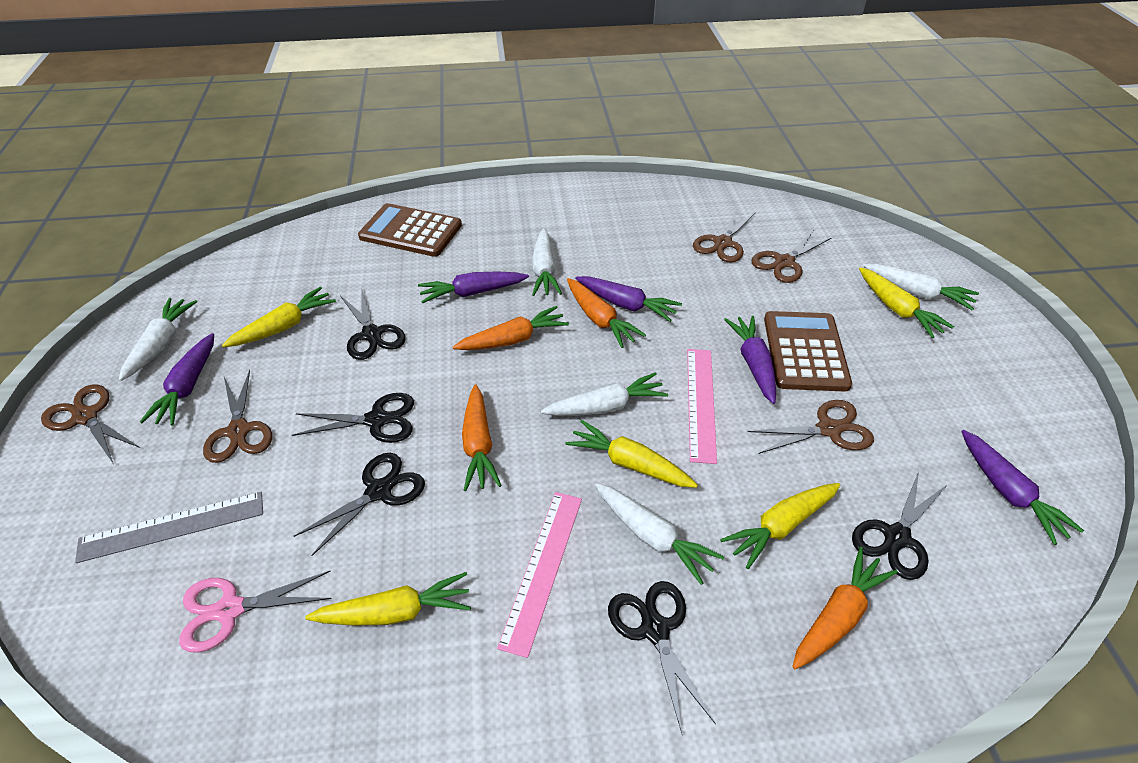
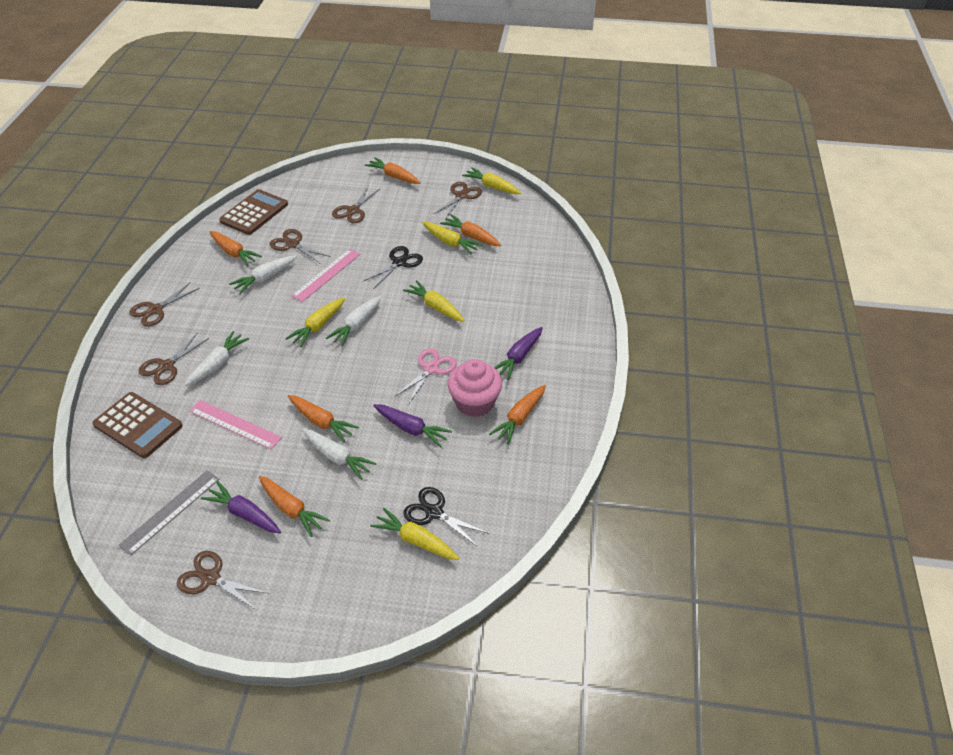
black scissors: 5 -> 2
brown scissors: 5 -> 6
orange carrot: 4 -> 6
pink cupcake: 0 -> 1
purple carrot: 5 -> 3
white carrot: 5 -> 4

